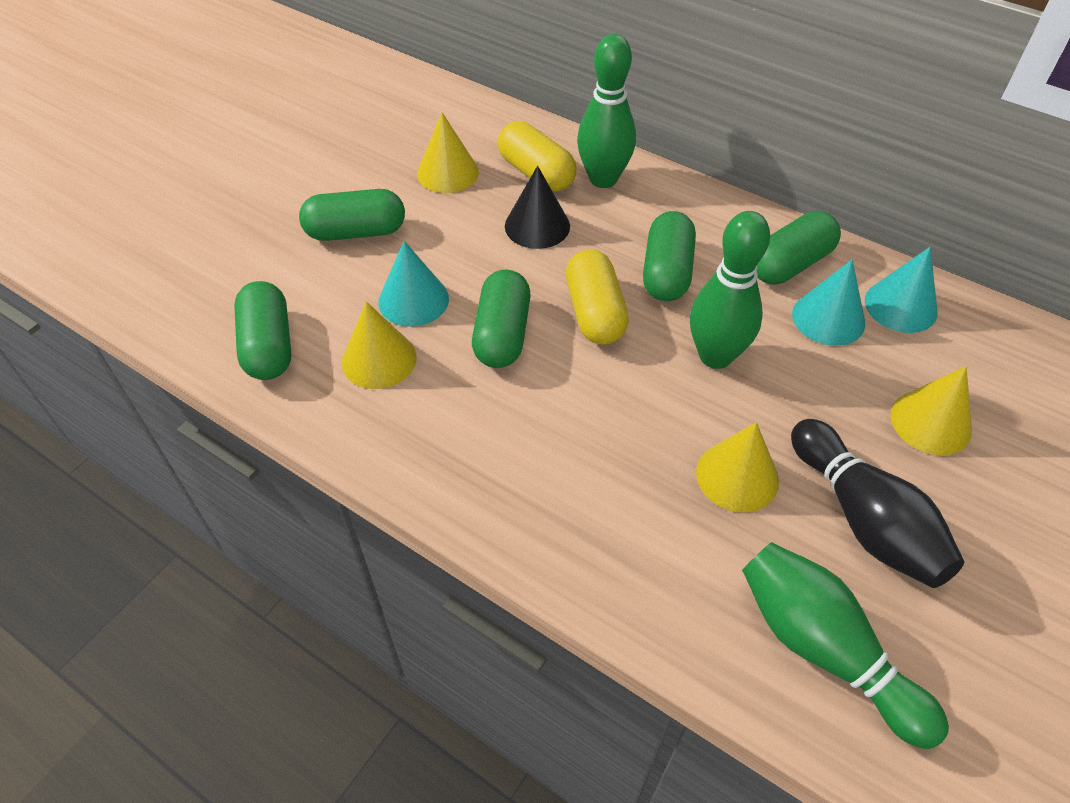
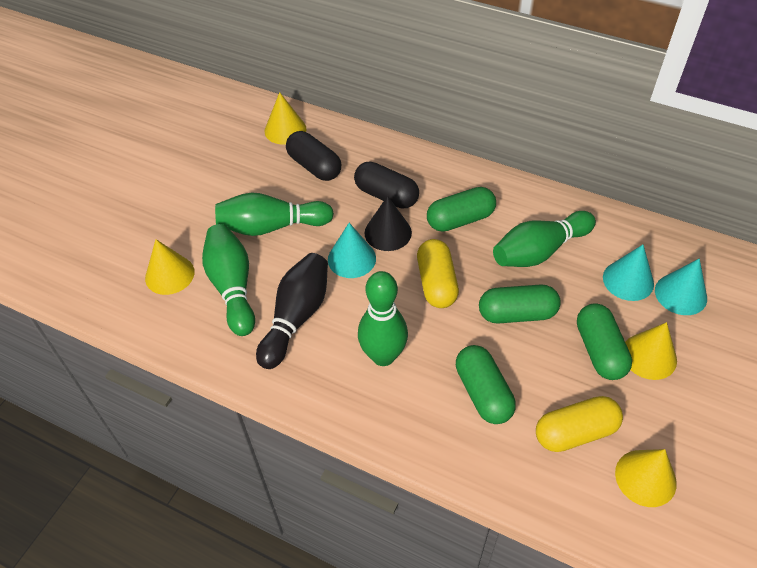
black capsule: 0 -> 2
green bowling pin: 3 -> 4
green capsule: 5 -> 4

